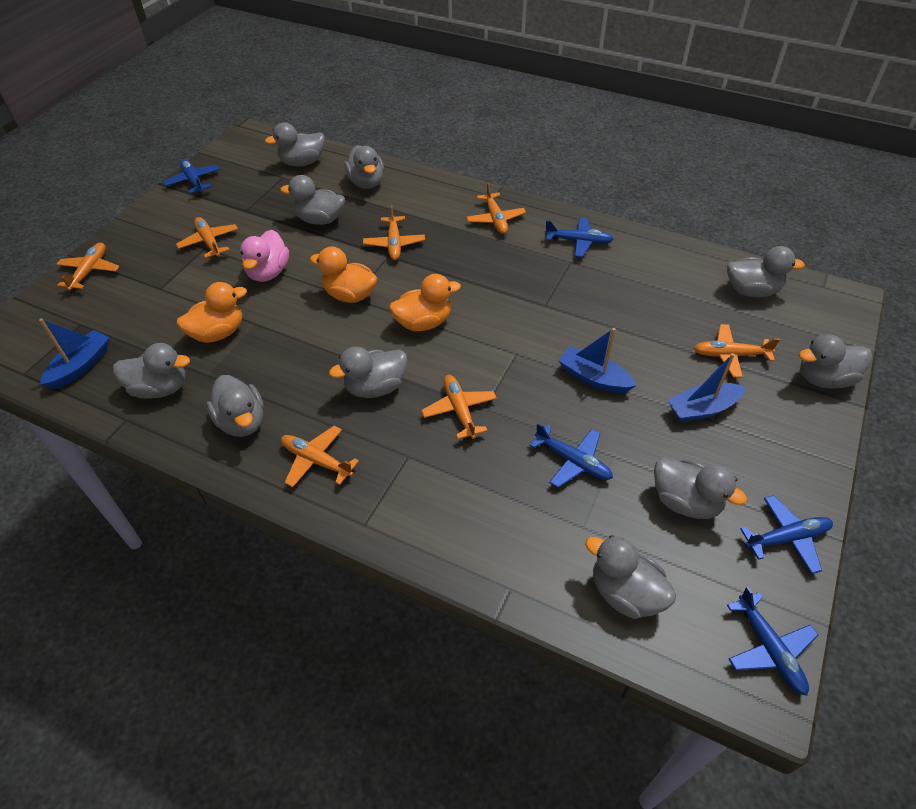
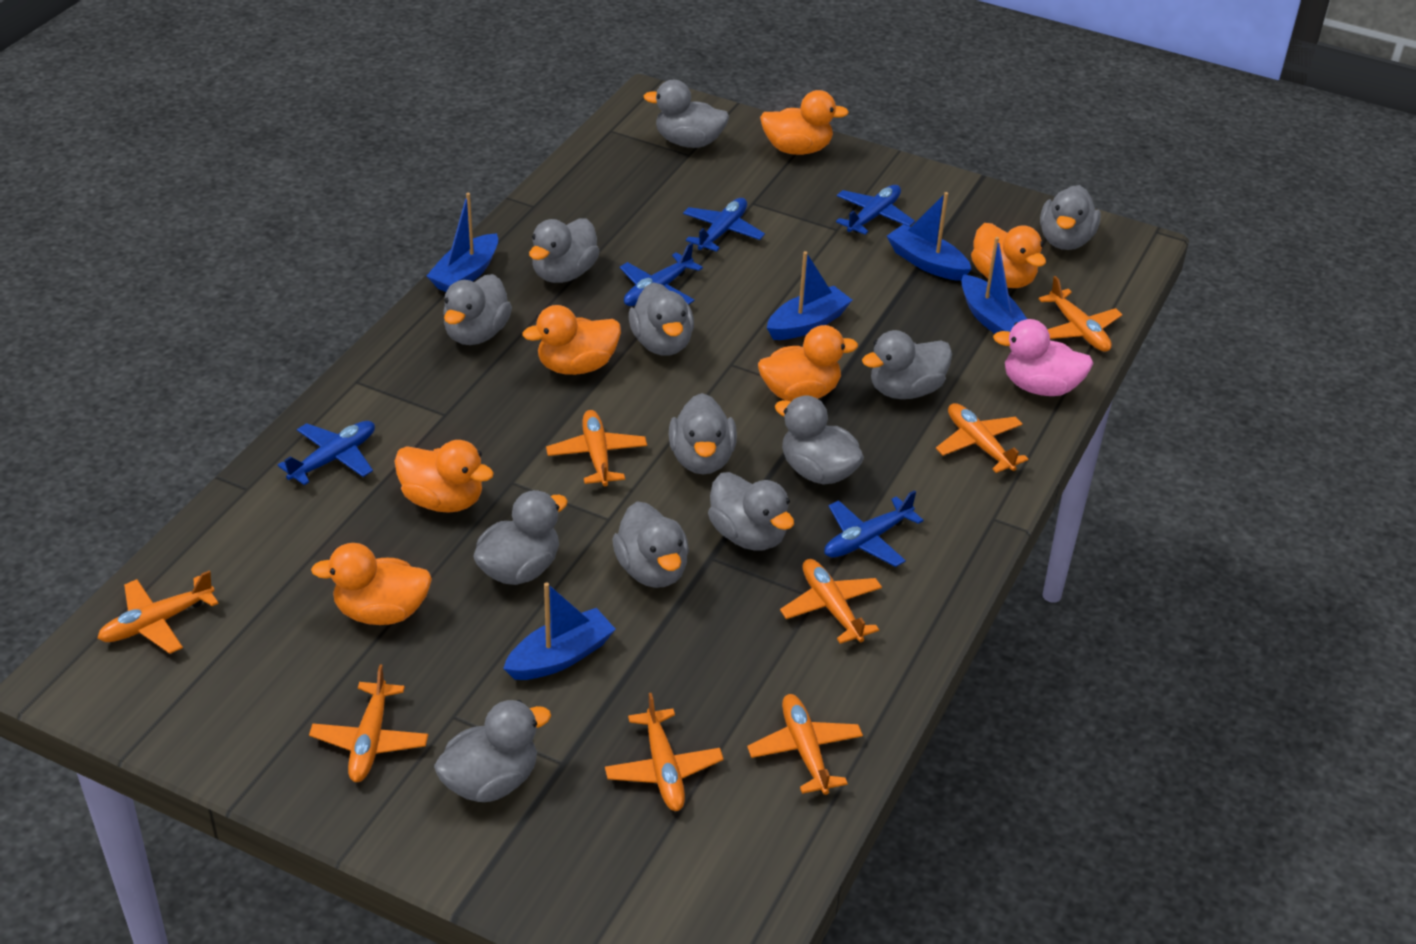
blue boat: 3 -> 5
grey duck: 10 -> 12
orange duck: 3 -> 6
orange plane: 7 -> 8

